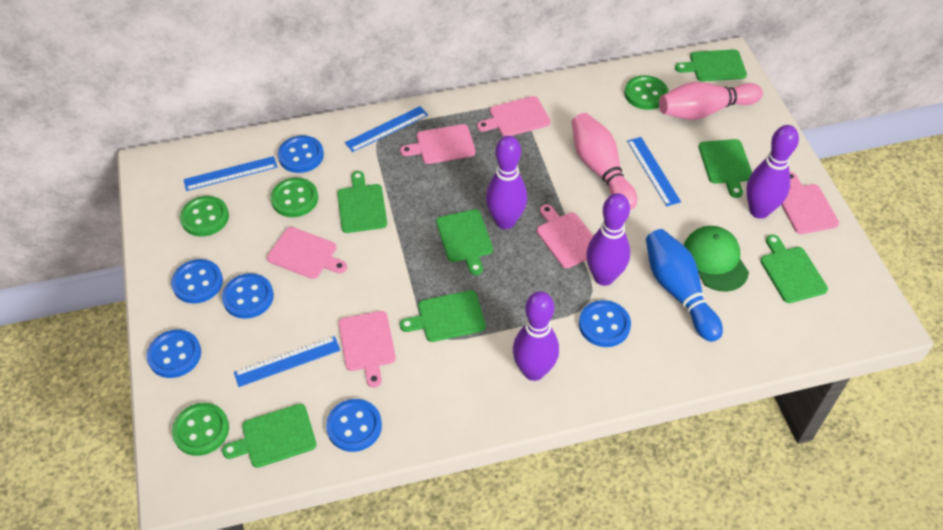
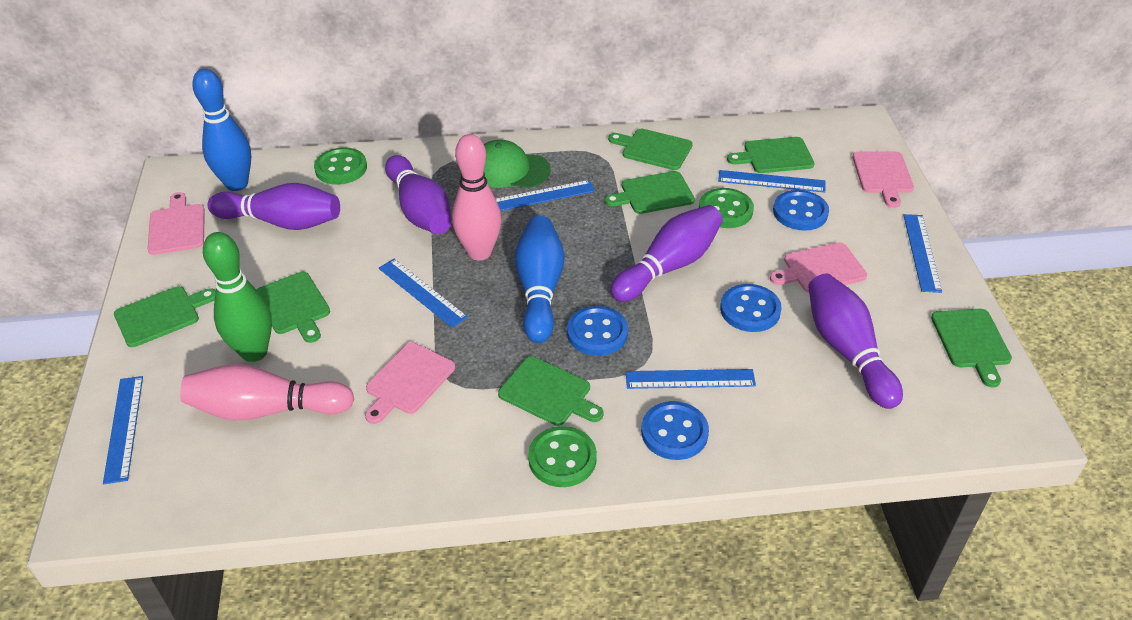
blue bowling pin: 1 -> 2
blue button: 6 -> 4
blue ruler: 4 -> 6
green bowling pin: 0 -> 1
green button: 4 -> 3
pink cutting board: 6 -> 4

